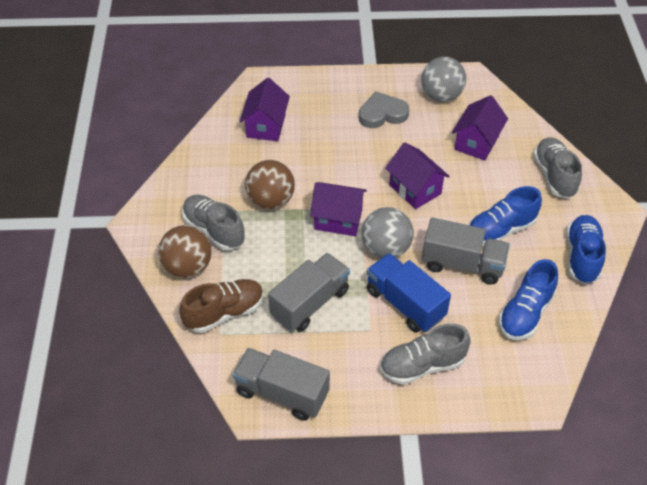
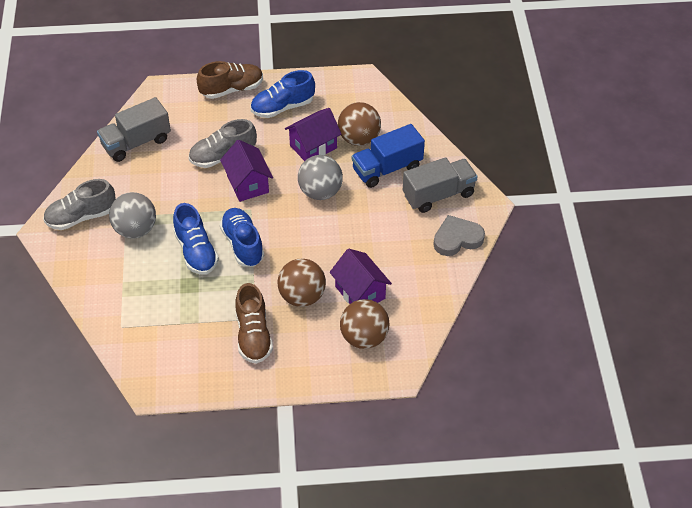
brown ball: 2 -> 3
brown shoe: 1 -> 2
grey shoe: 3 -> 2
grey truck: 3 -> 2
purple house: 4 -> 3

